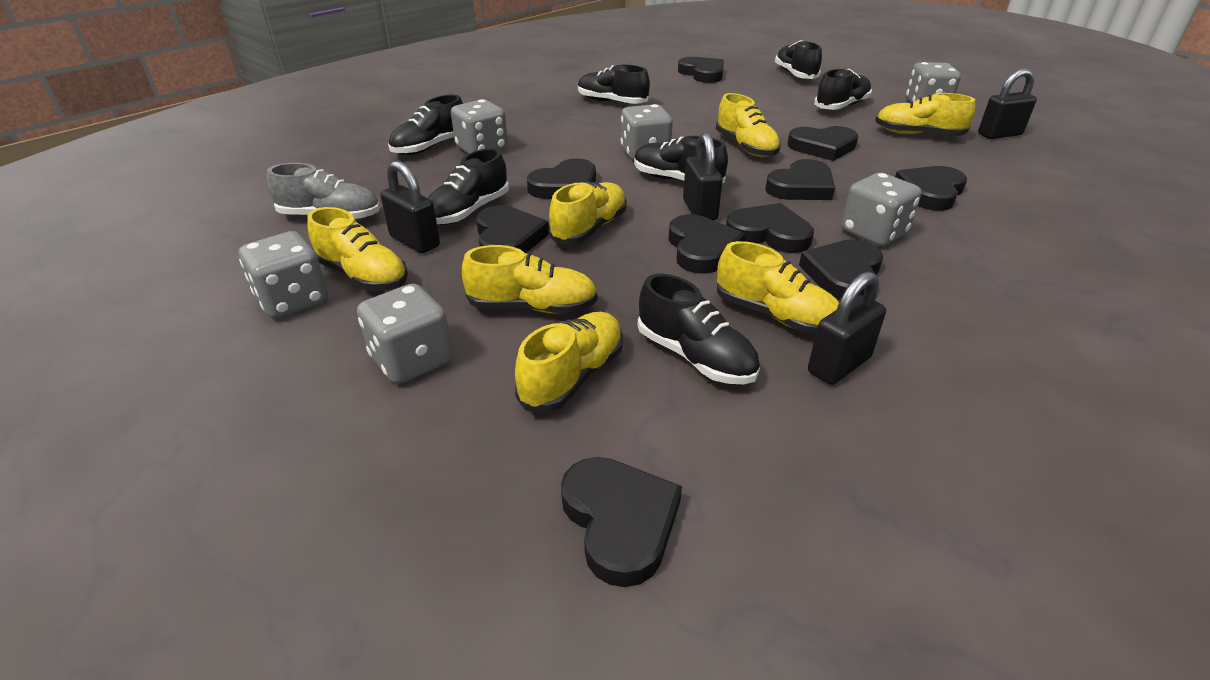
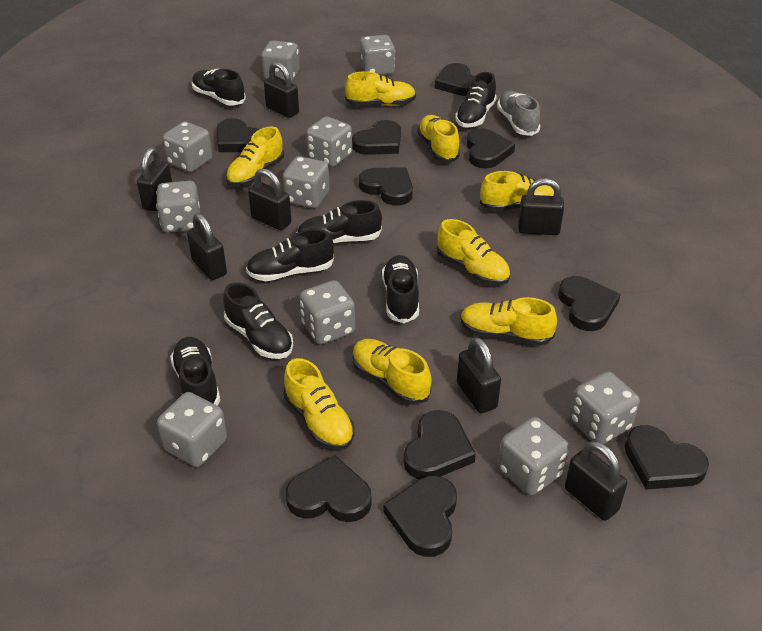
black padlock: 4 -> 7
grey dice: 6 -> 10
yellow shoe: 7 -> 8

